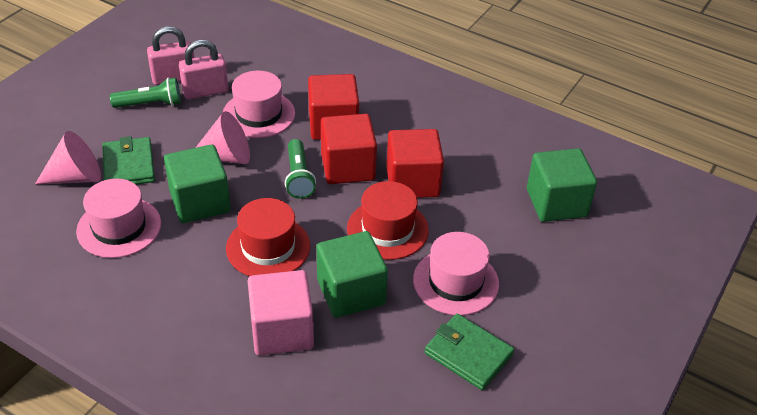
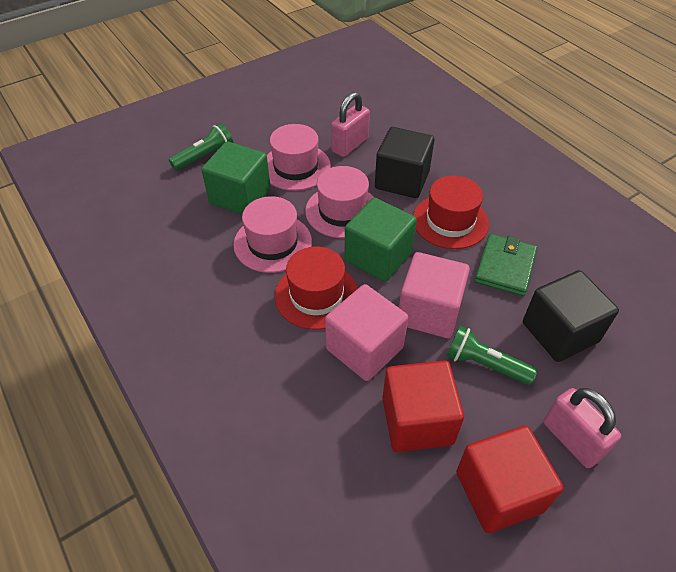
black cube: 0 -> 2
green cube: 3 -> 2
green wallet: 2 -> 1
pink cone: 2 -> 0
pink cube: 1 -> 2
red cube: 3 -> 2

